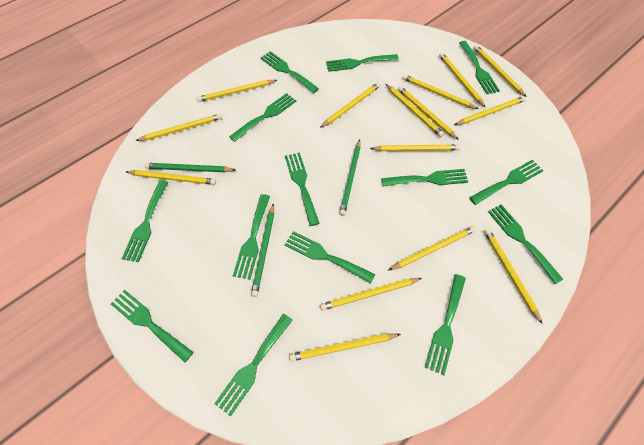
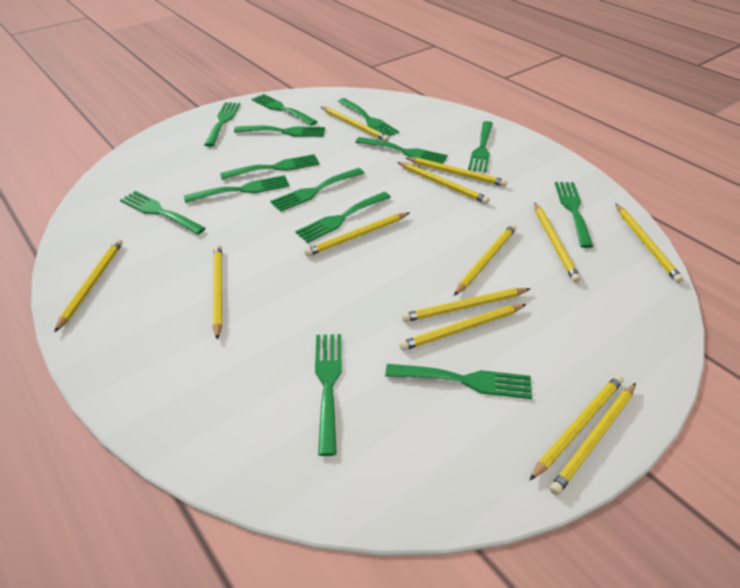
green pencil: 3 -> 0
yellow pencil: 15 -> 13

